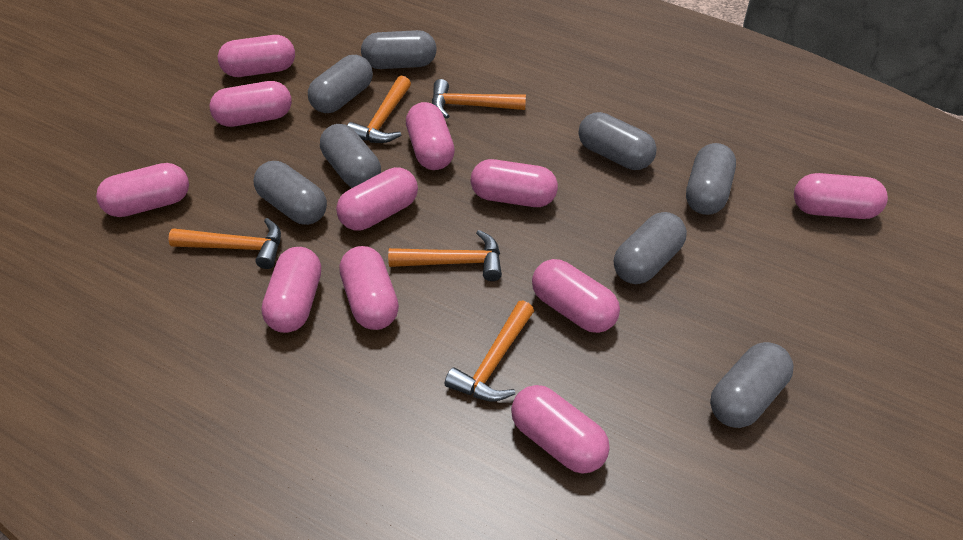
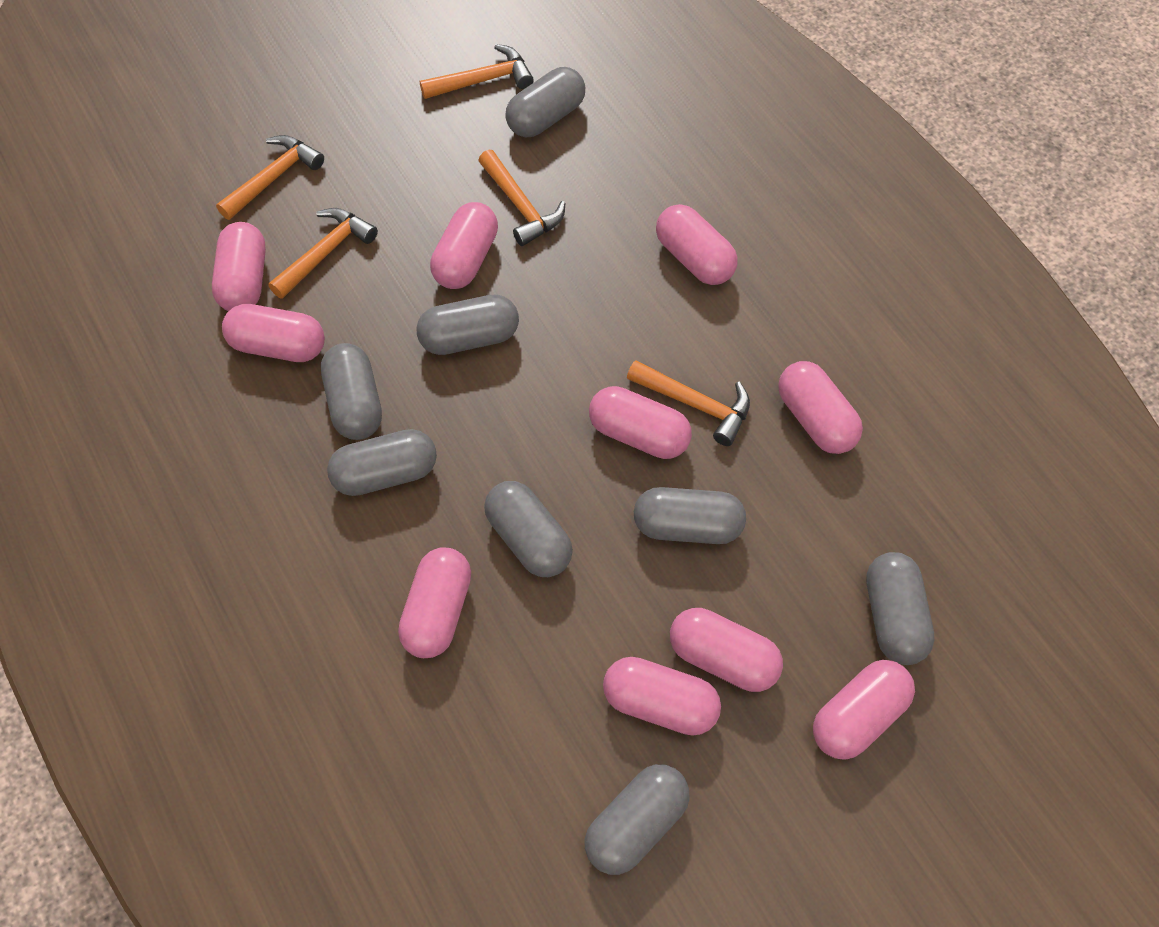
pink capsule: 11 -> 10

